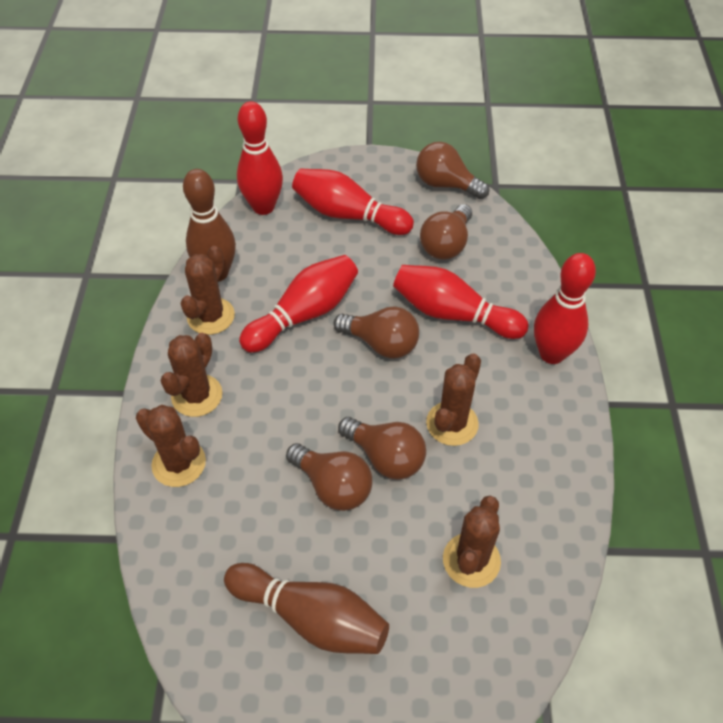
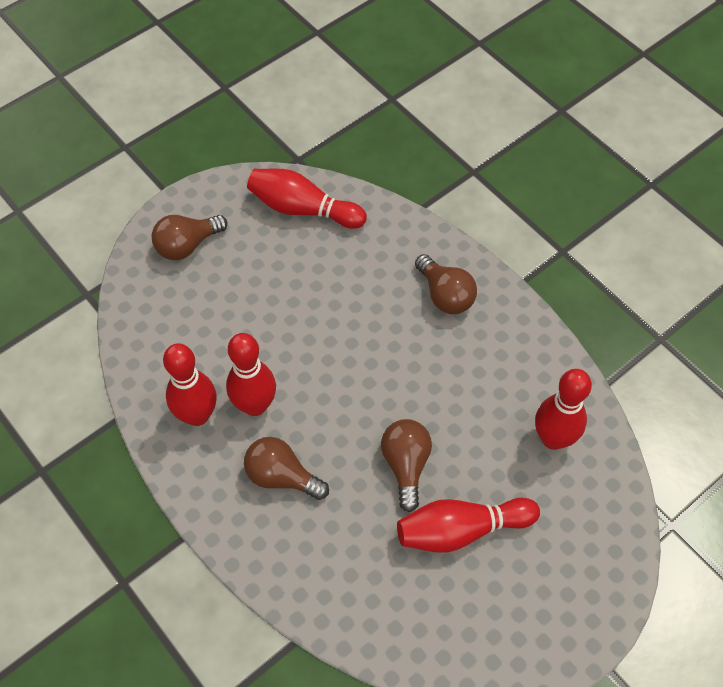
brown bowling pin: 2 -> 0
brown cactus: 5 -> 0
brown light bulb: 5 -> 4

